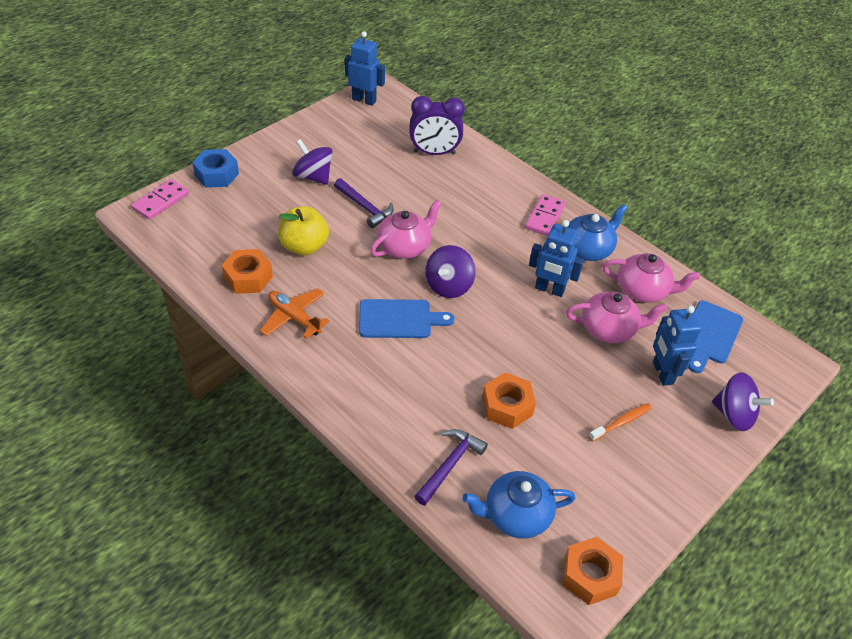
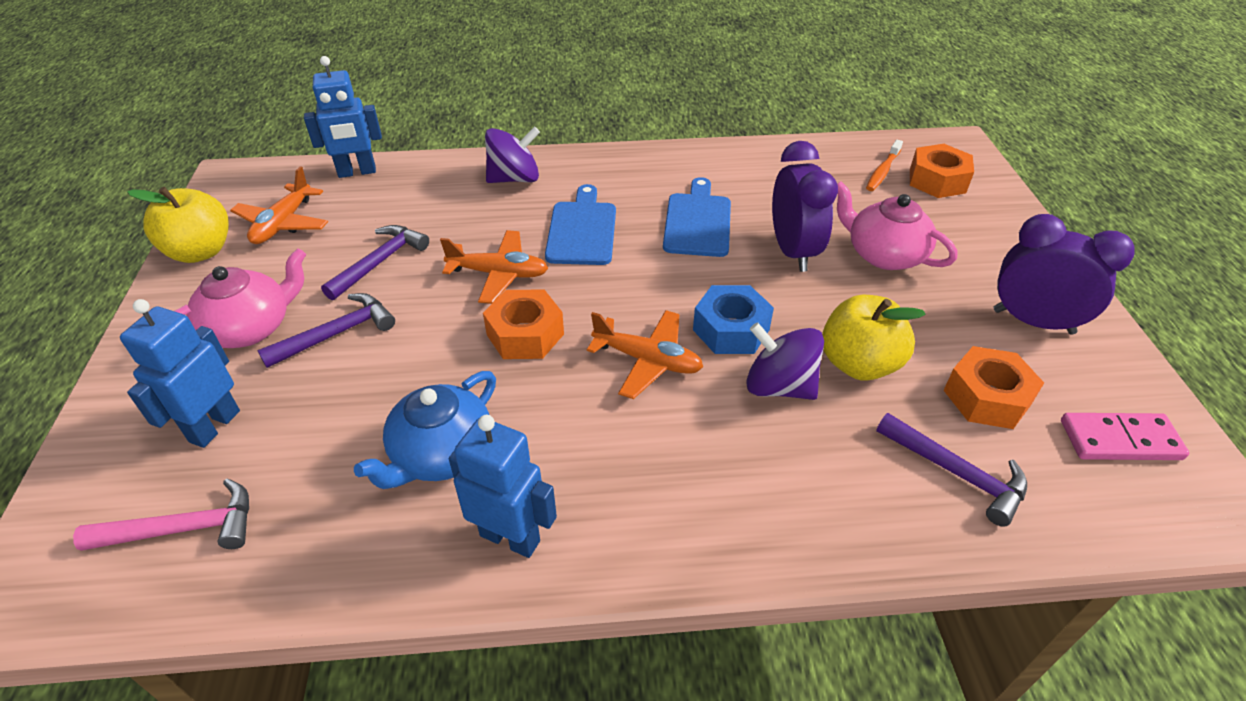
blue teapot: 2 -> 1
orange plane: 1 -> 3
pink domino: 2 -> 1
pink hammer: 0 -> 1
pink teapot: 3 -> 2
purple clock: 1 -> 2
purple hammer: 2 -> 3
purple spinning top: 3 -> 2
yellow apple: 1 -> 2

